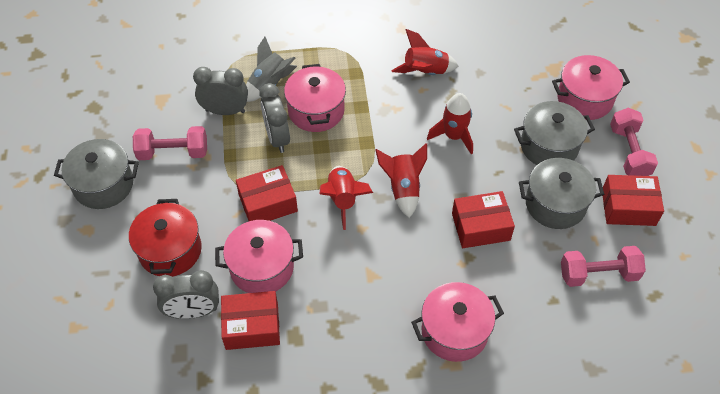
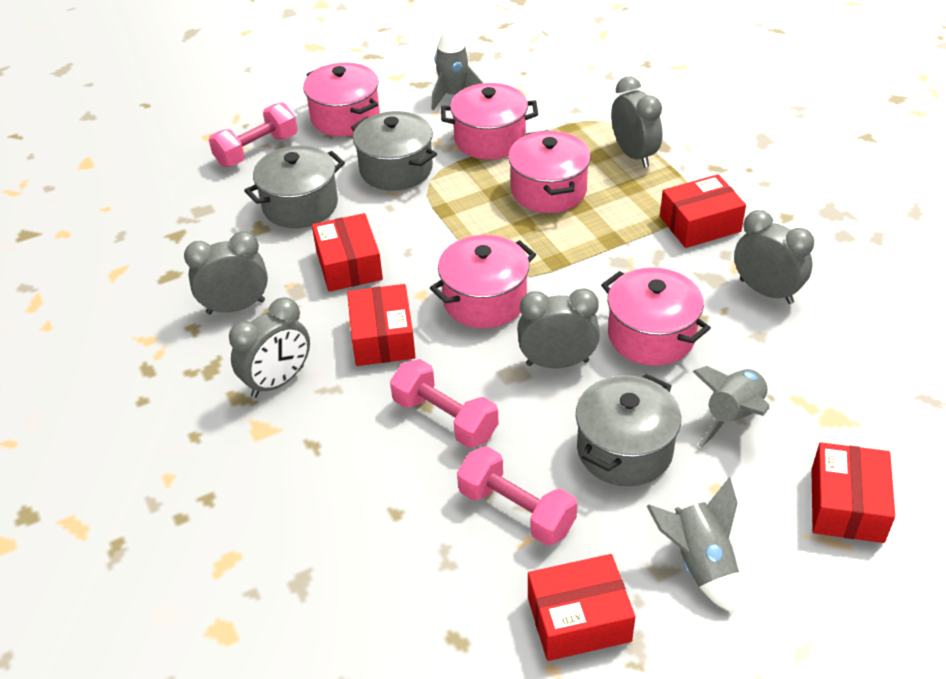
grey clock: 3 -> 5
grey rocket: 1 -> 3
pink pot: 4 -> 5
red box: 4 -> 5
red pot: 1 -> 0
red rocket: 4 -> 0

